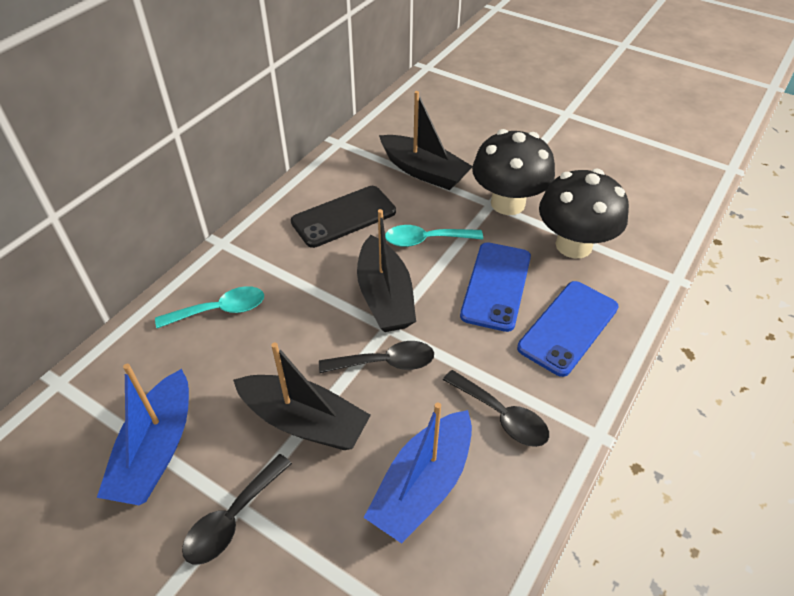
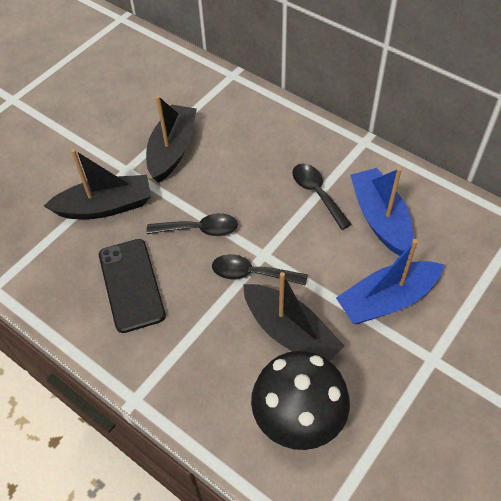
black mushroom: 2 -> 1
blue phone: 2 -> 0
turquoise spoon: 2 -> 0

